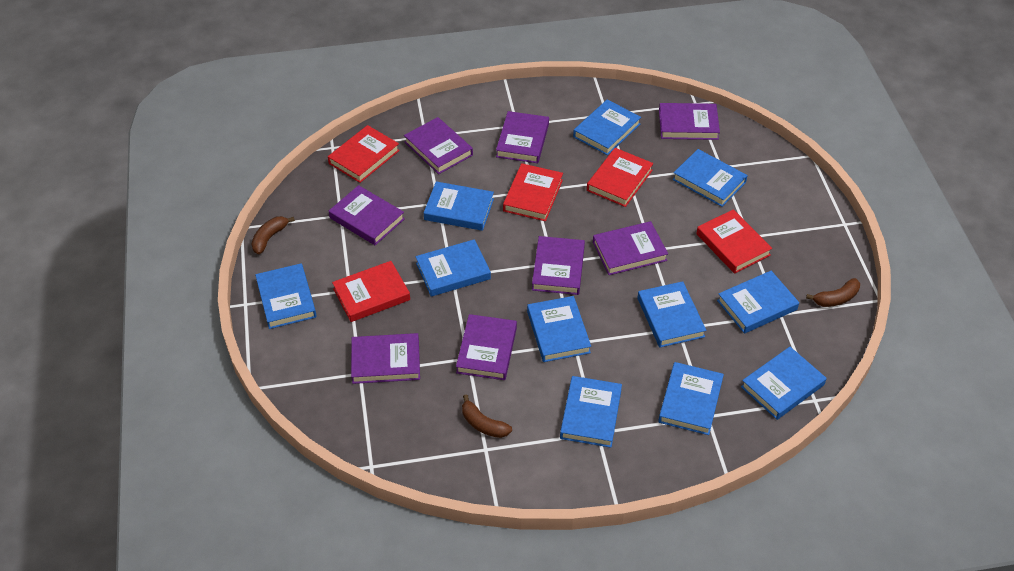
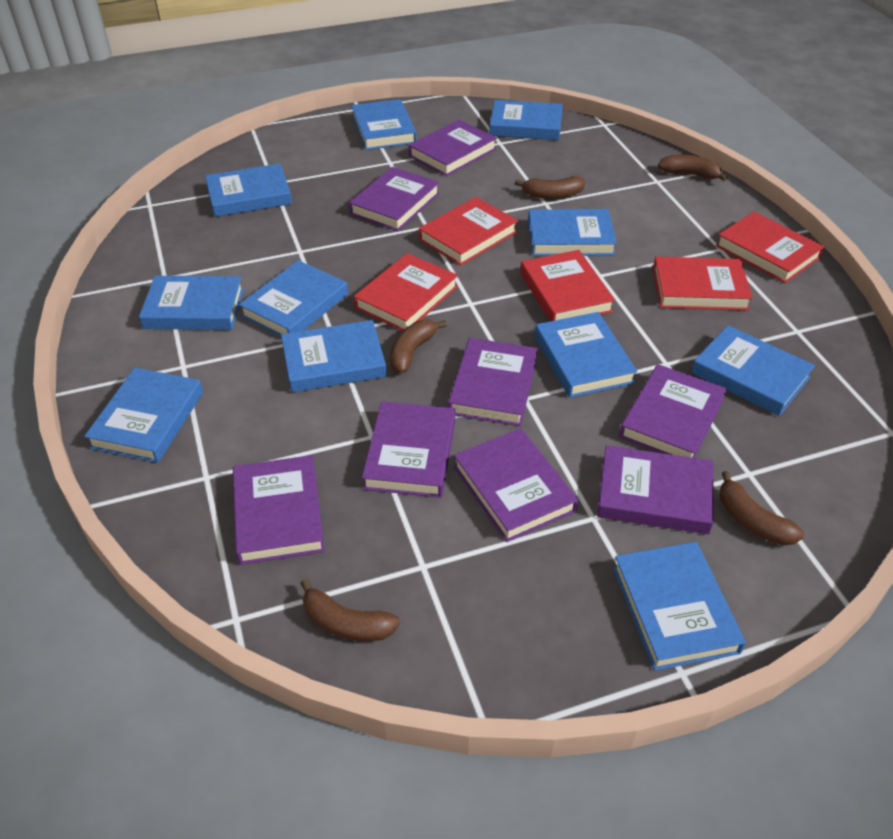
brown banana: 3 -> 5

